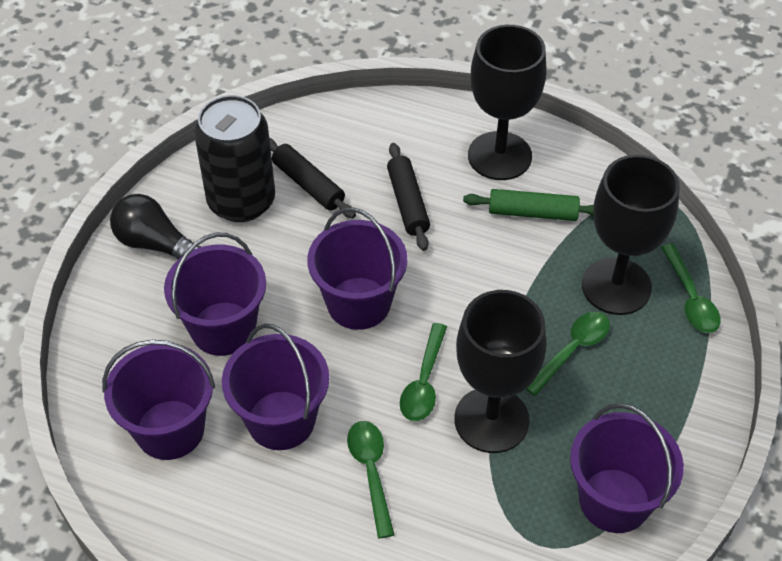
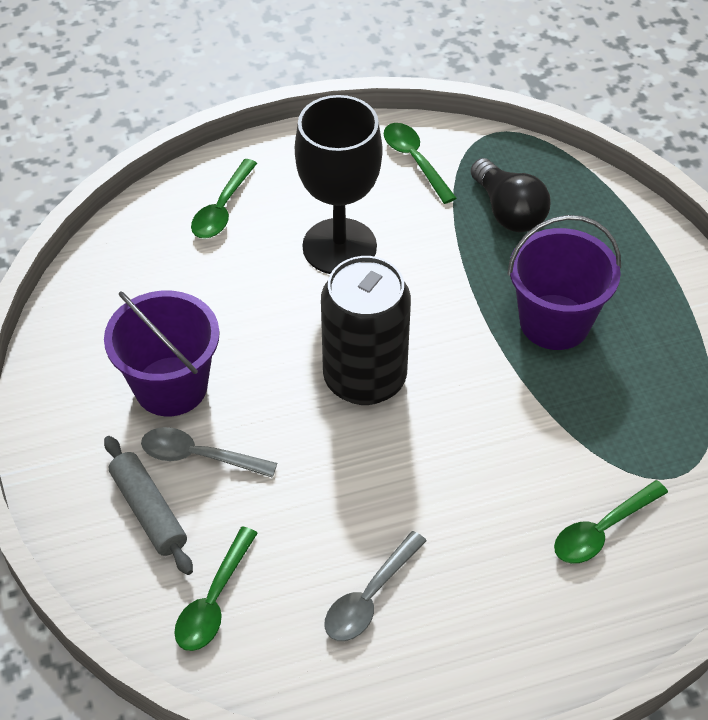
black goblet: 3 -> 1
black rolling pin: 2 -> 0
green rolling pin: 1 -> 0
grey rolling pin: 0 -> 1
grey spoon: 0 -> 2
purple bucket: 5 -> 2

